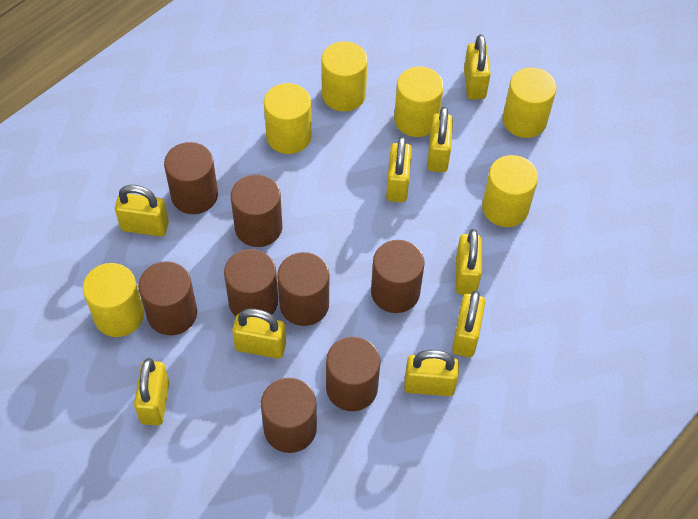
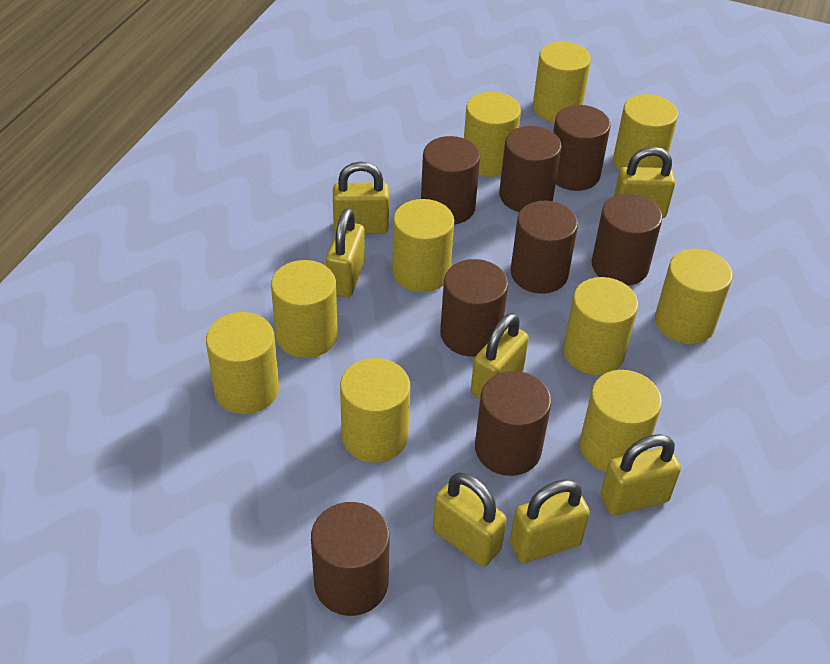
yellow cylinder: 6 -> 10
yellow padlock: 9 -> 7

